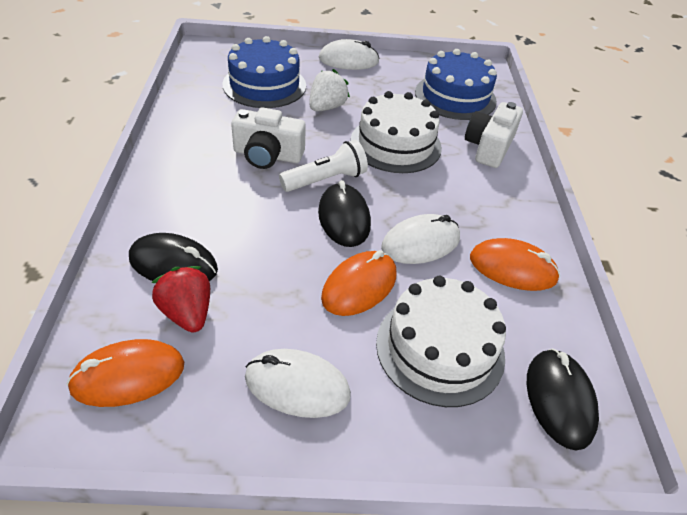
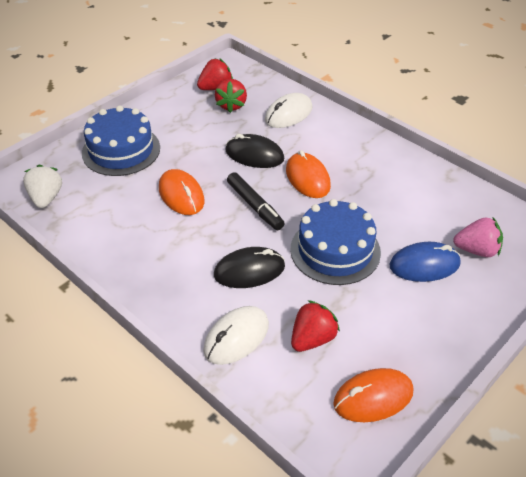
black marker: 0 -> 1
black mouse: 3 -> 2
blue mouse: 0 -> 1
pink strawberry: 0 -> 1
red strawberry: 1 -> 3
white cake: 2 -> 0
white camera: 2 -> 0
white flashlight: 1 -> 0
white mouse: 3 -> 2

